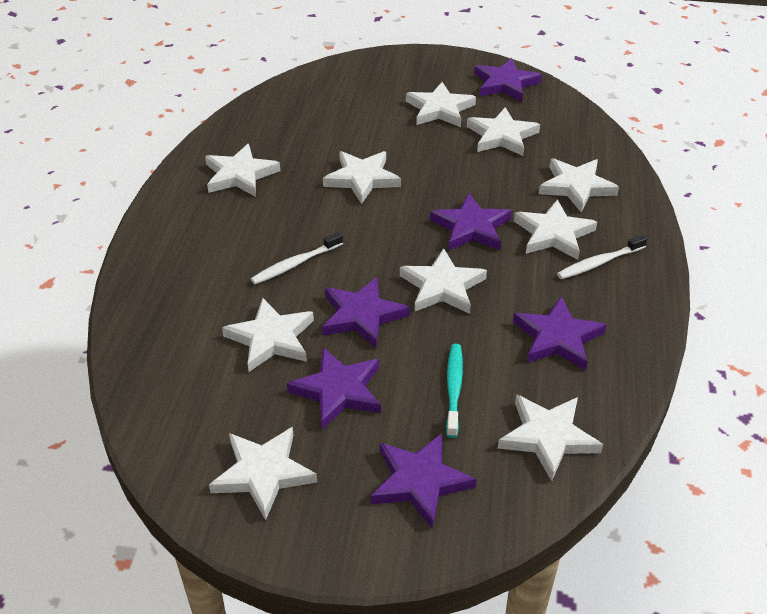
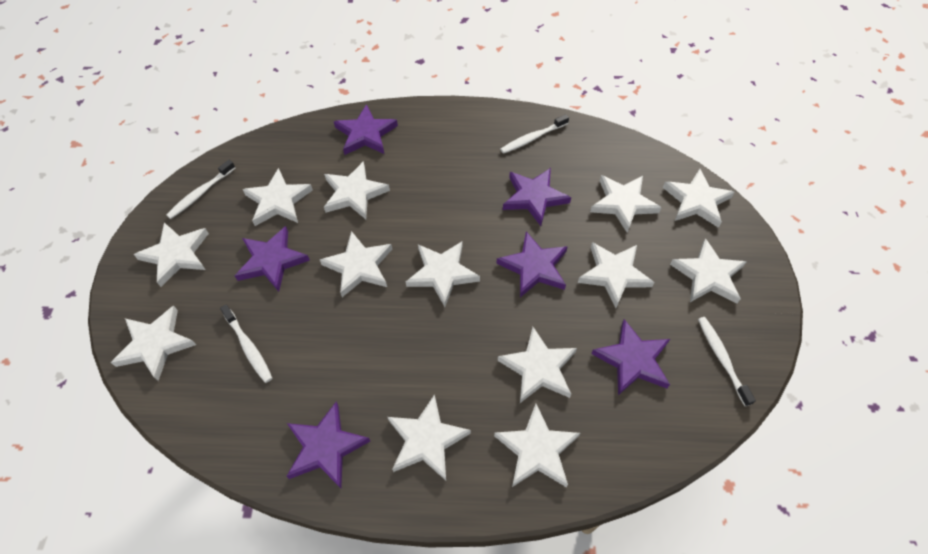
turquoise toothbrush: 1 -> 0
white star: 10 -> 13
white toothbrush: 2 -> 4

